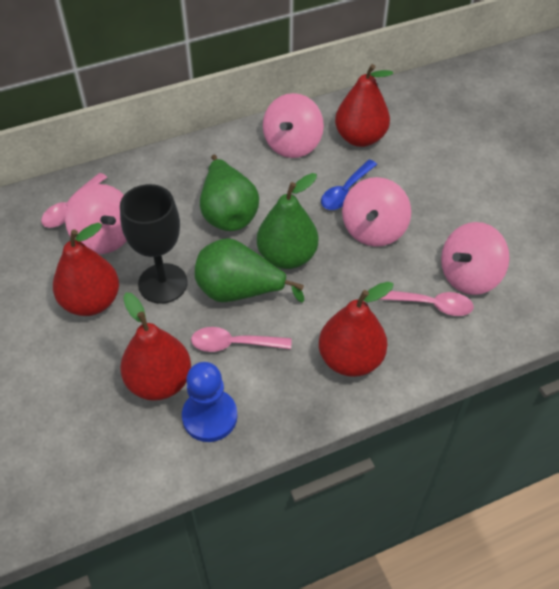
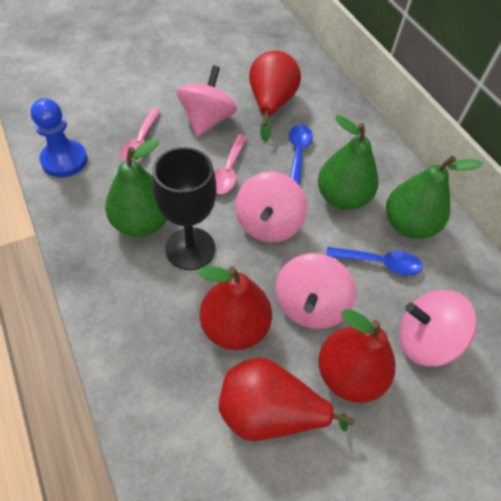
blue spoon: 1 -> 2
pink spoon: 3 -> 2

